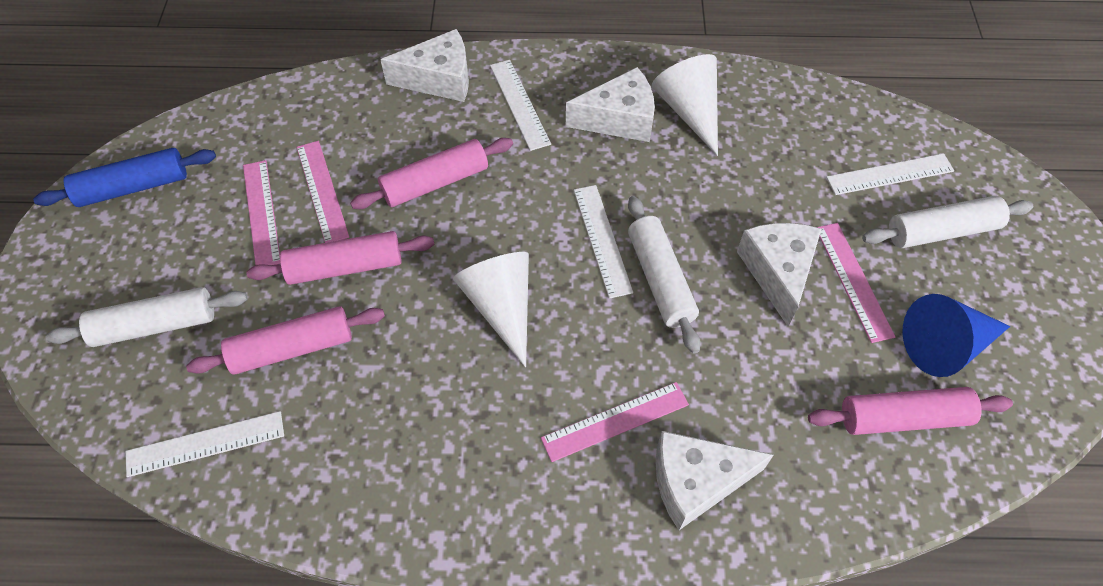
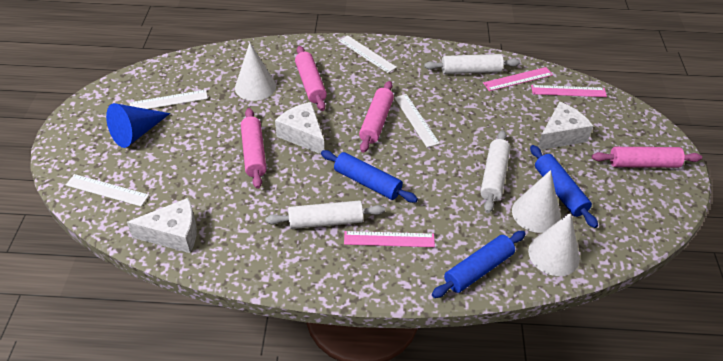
blue rolling pin: 1 -> 3
pink ruler: 4 -> 3
white cheese: 4 -> 3
white cone: 2 -> 3

